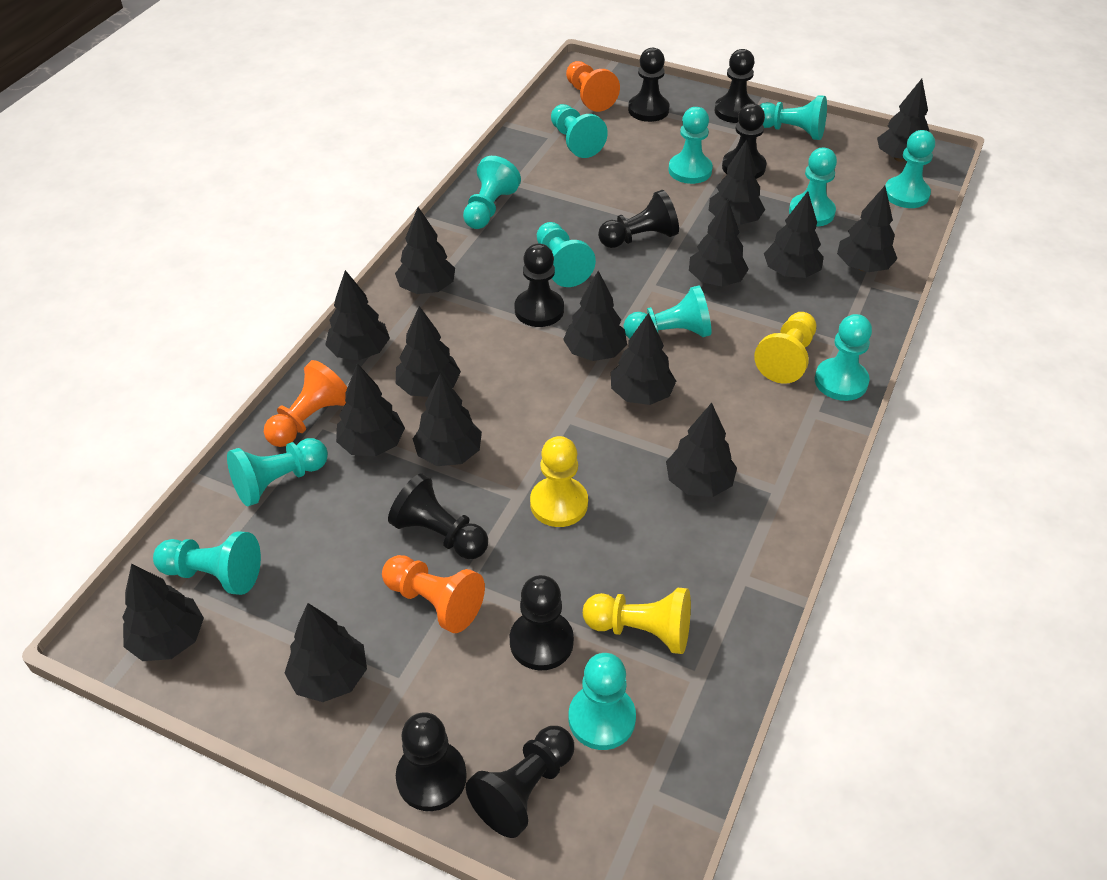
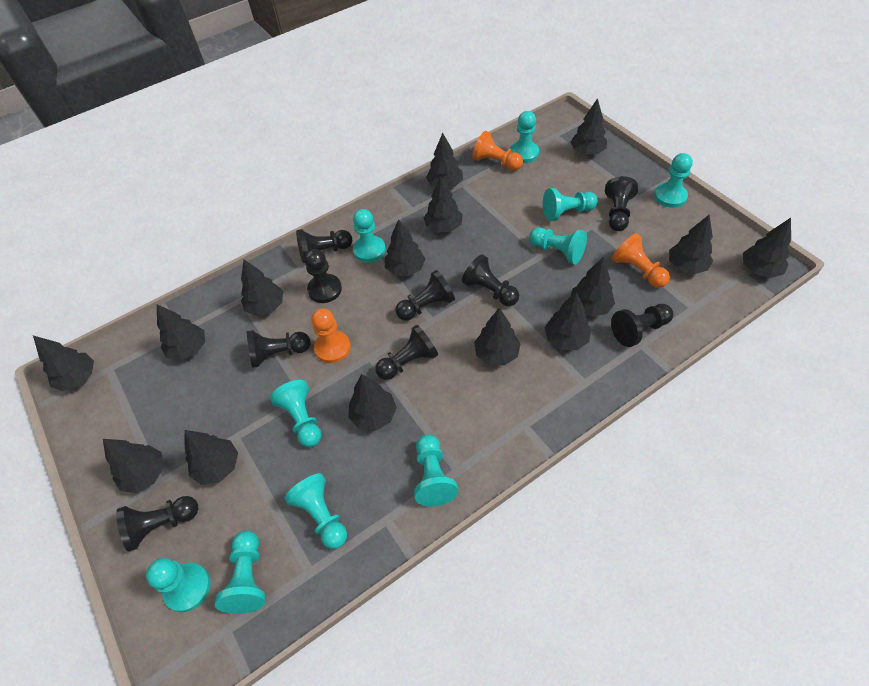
turquoise pawn: 12 -> 10
yellow pawn: 3 -> 0

